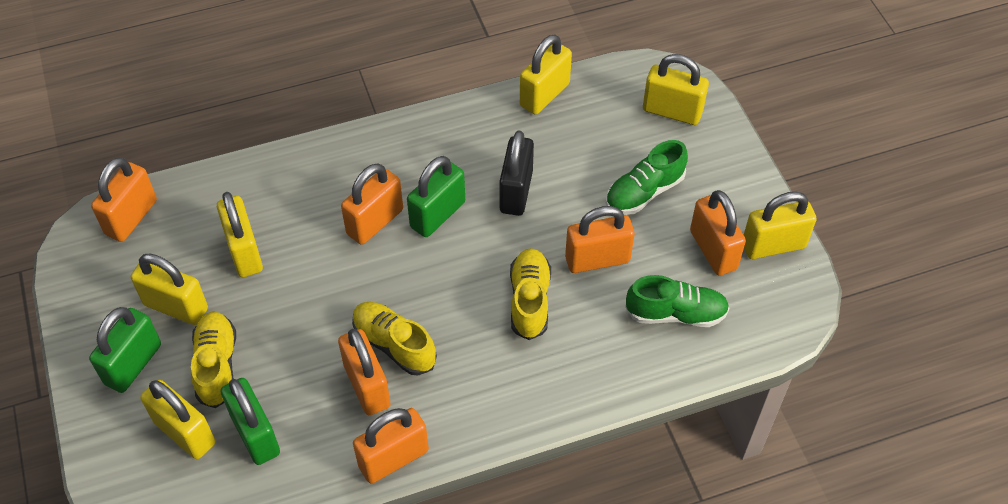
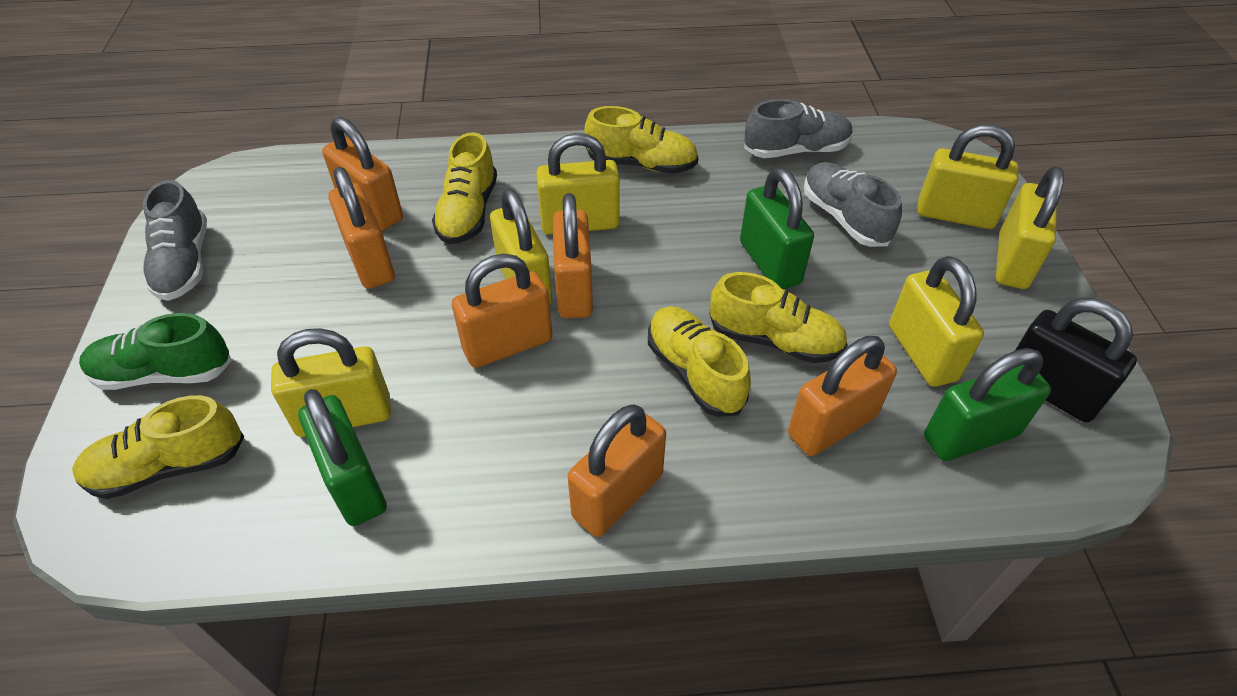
green shoe: 2 -> 1
grey shoe: 0 -> 3
yellow shoe: 3 -> 5

